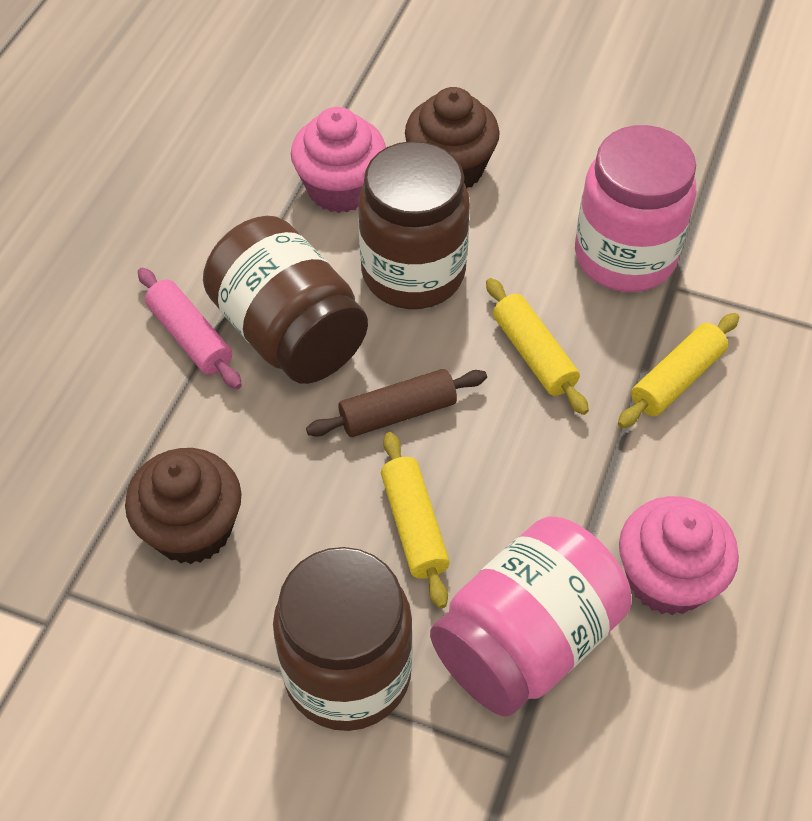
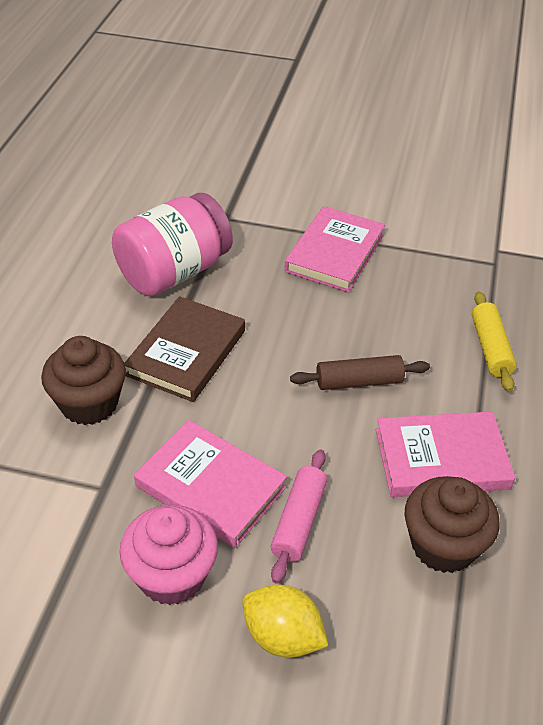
brown book: 0 -> 1
brown jar: 3 -> 0
pink book: 0 -> 3
pink cupcake: 2 -> 1
pink jar: 2 -> 1
yellow lemon: 0 -> 1
yellow rolling pin: 3 -> 1

